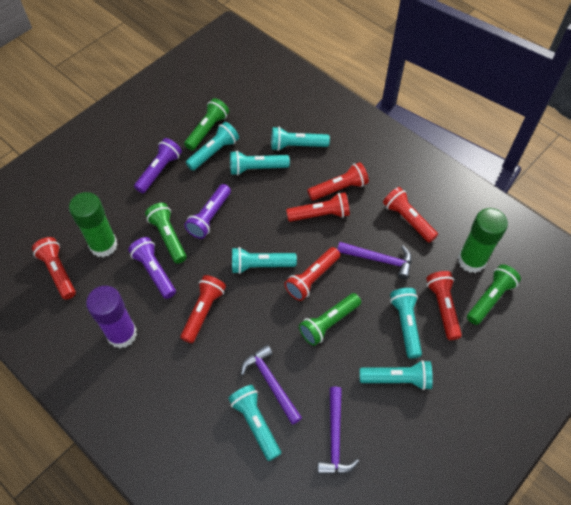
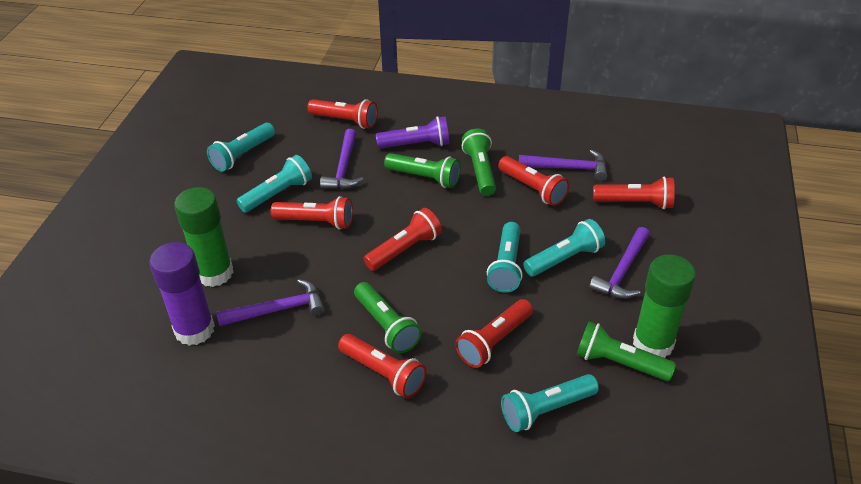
purple flashlight: 3 -> 1
purple hammer: 3 -> 4
turquoise flashlight: 7 -> 5

